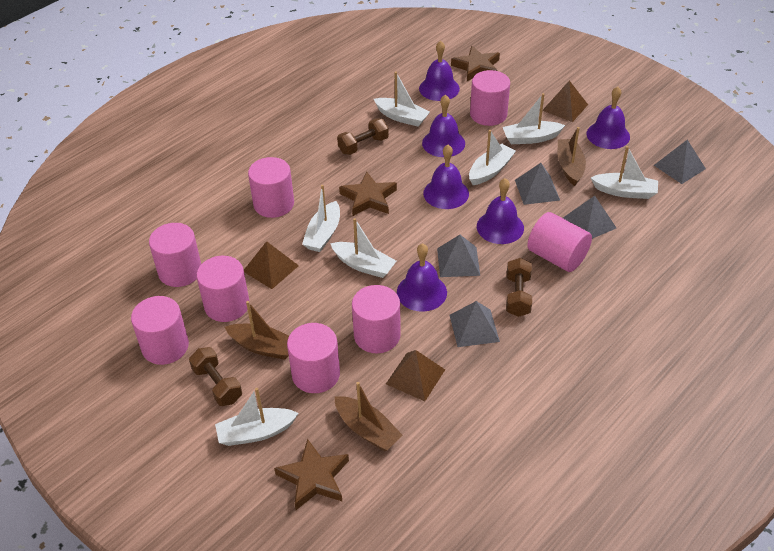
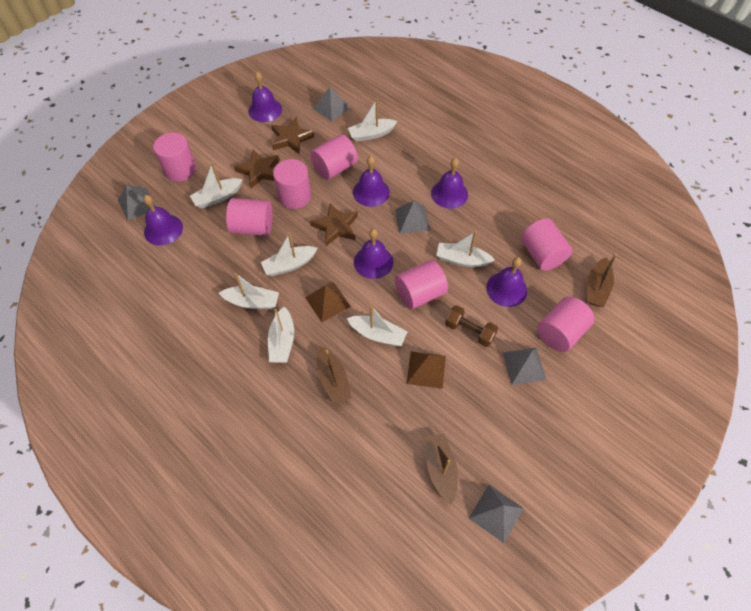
brown dumbbell: 3 -> 1
brown pyramid: 3 -> 2
pink cylinder: 8 -> 7

